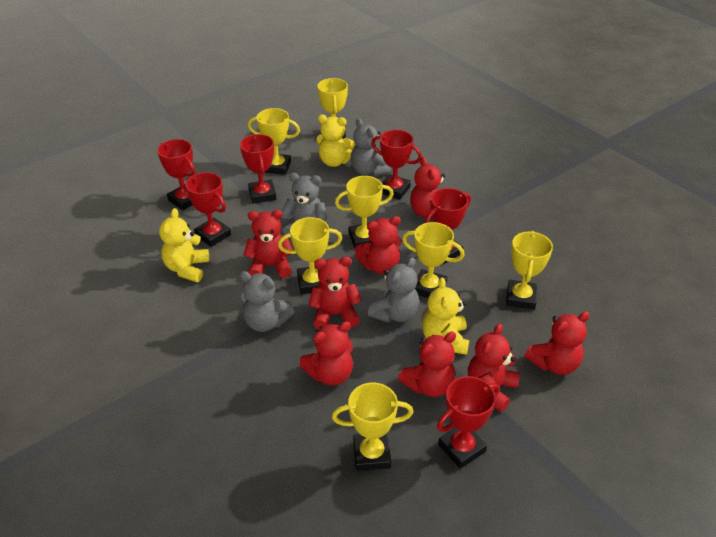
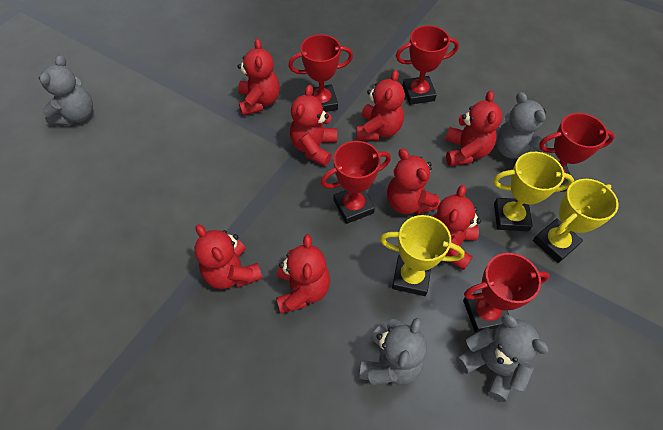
red trophy: 6 -> 5
yellow teddy bear: 3 -> 0
yellow trophy: 7 -> 3

